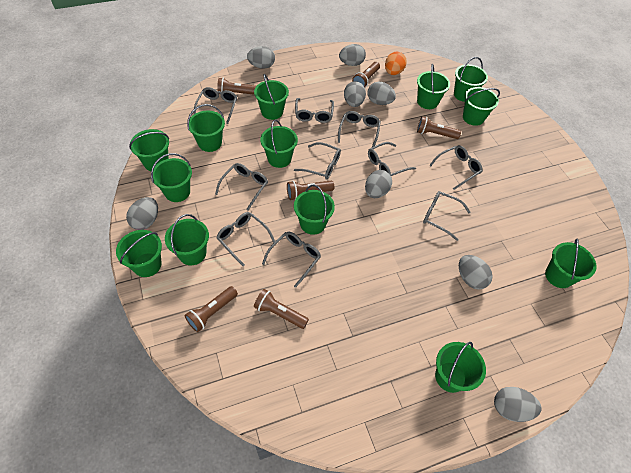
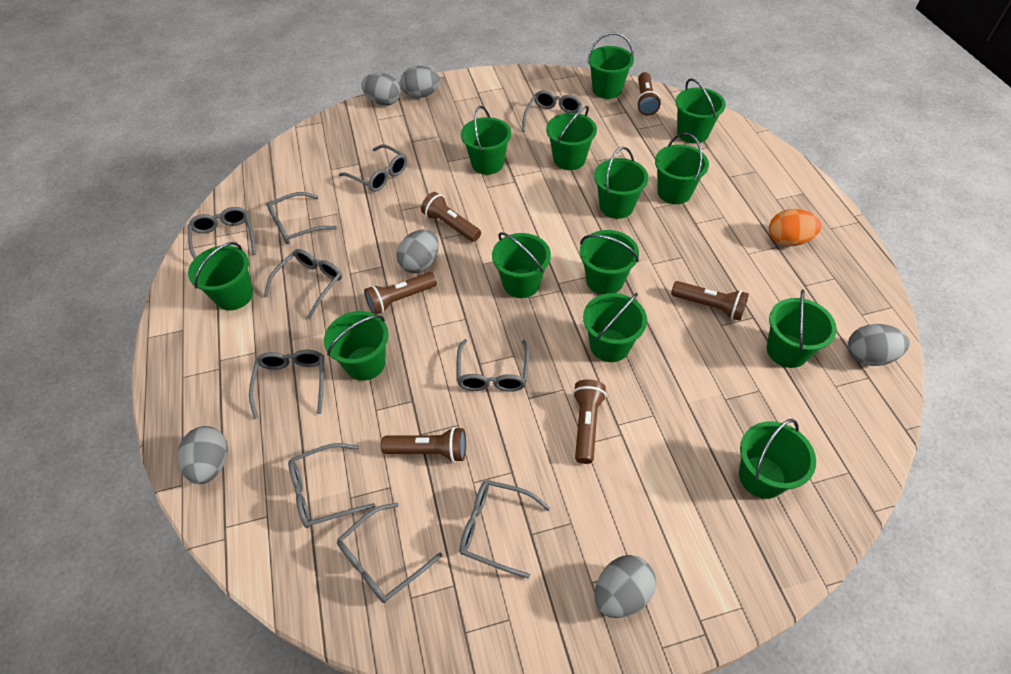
grey egg: 8 -> 6

